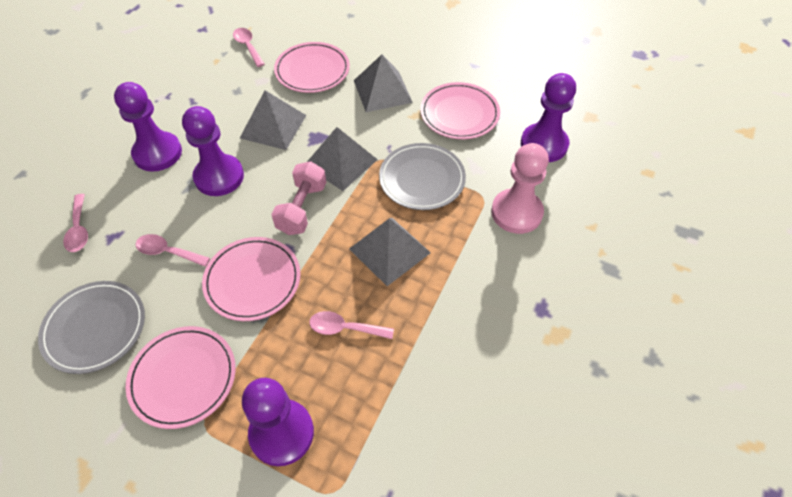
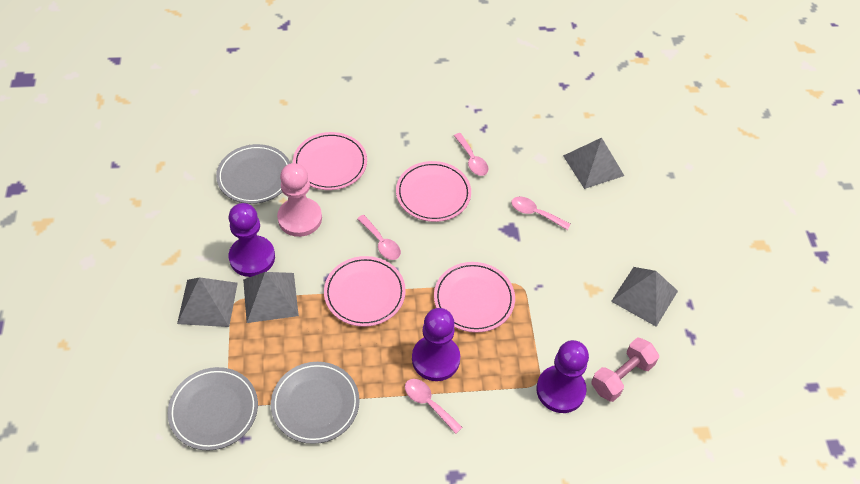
grey plate: 2 -> 3
purple pawn: 4 -> 3

